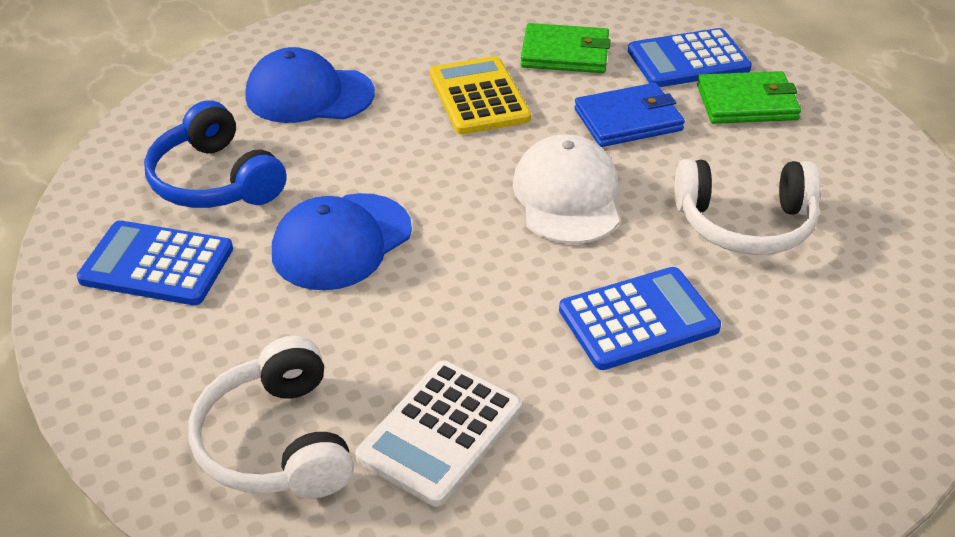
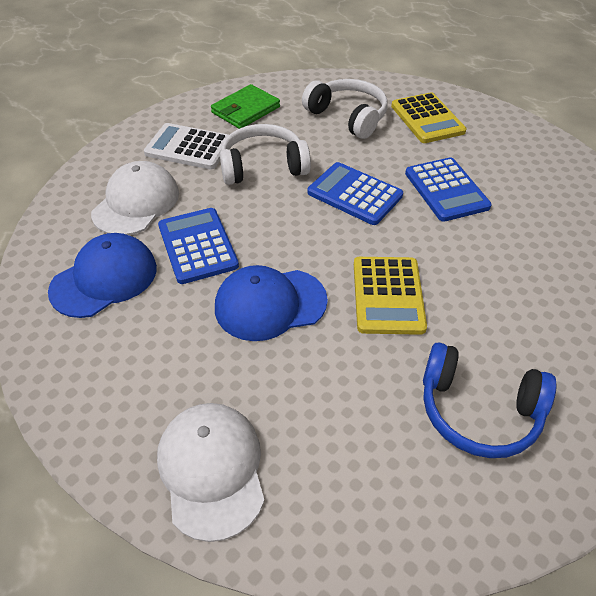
blue wallet: 1 -> 0
green wallet: 2 -> 1
white cap: 1 -> 2
yellow calculator: 1 -> 2

